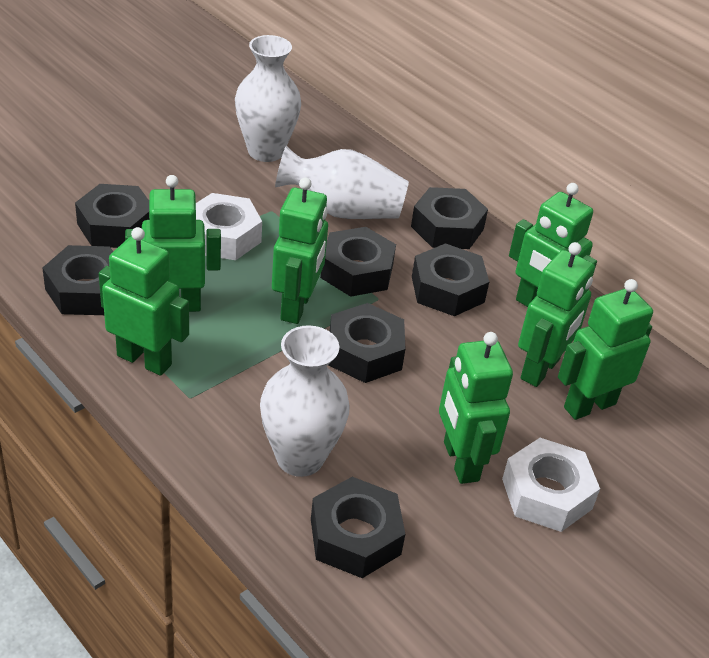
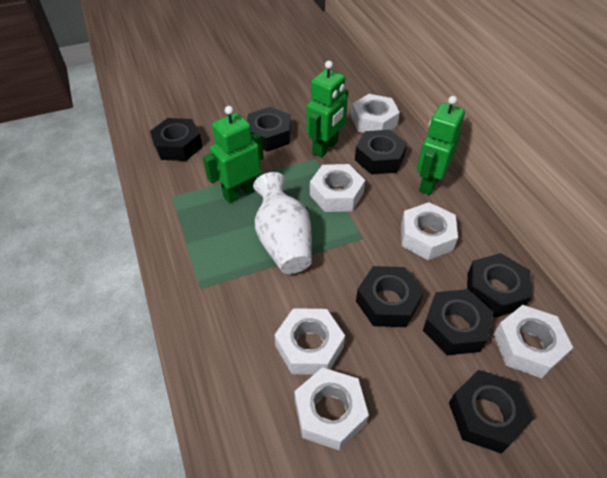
green robot: 7 -> 3
white nut: 2 -> 6
white vase: 3 -> 1

